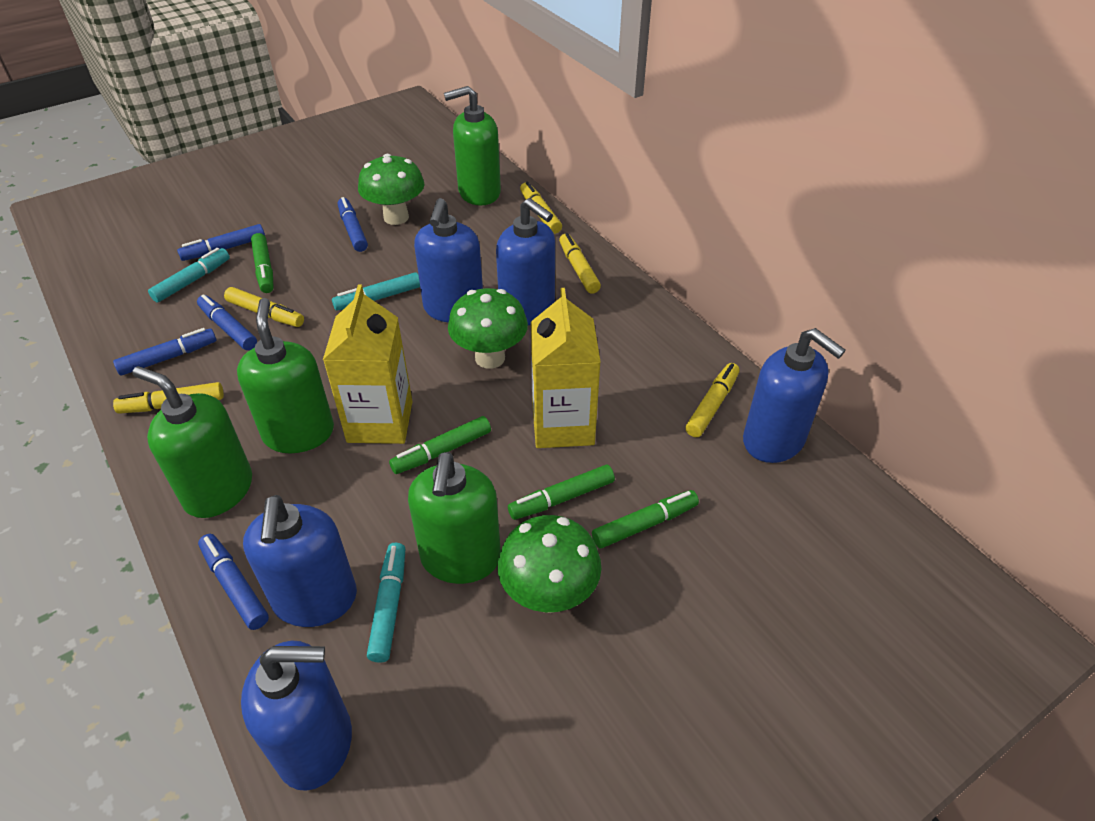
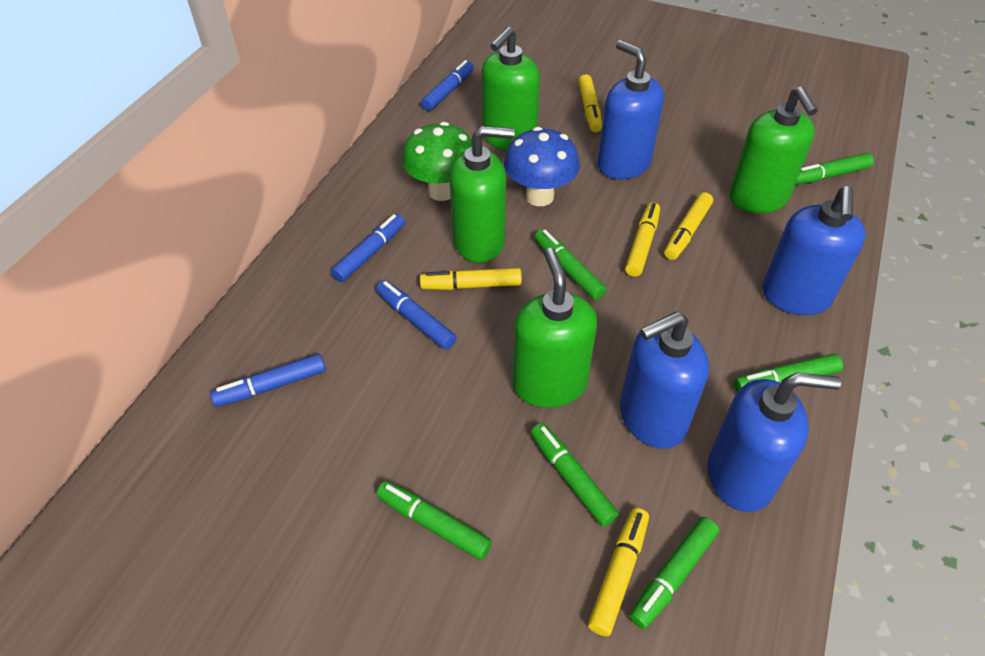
blue marker: 5 -> 4
blue mushroom: 0 -> 1
blue soap dispenser: 5 -> 4
green marker: 4 -> 6
green mushroom: 3 -> 1
turquoise marker: 3 -> 0
yellow carton: 2 -> 0

